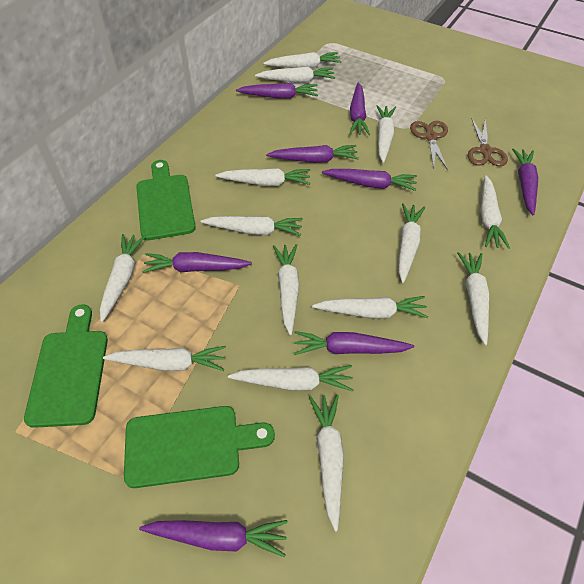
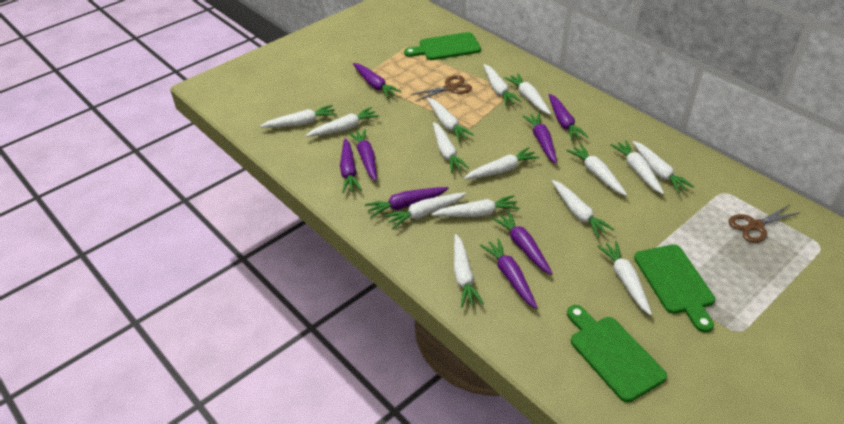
white carrot: 14 -> 15

